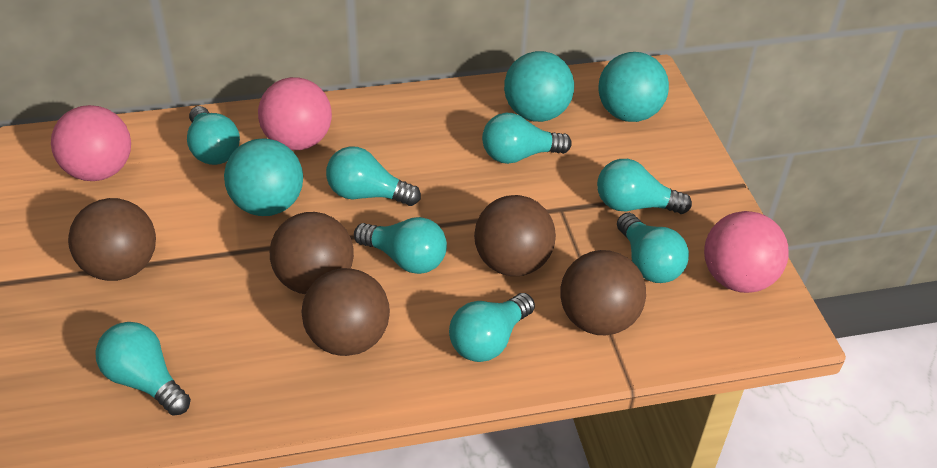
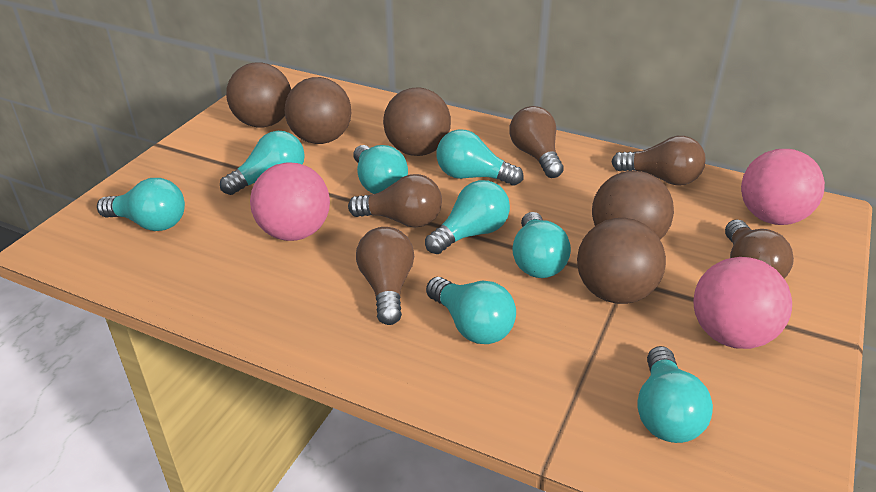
brown light bulb: 0 -> 5
turquoise ball: 3 -> 0

